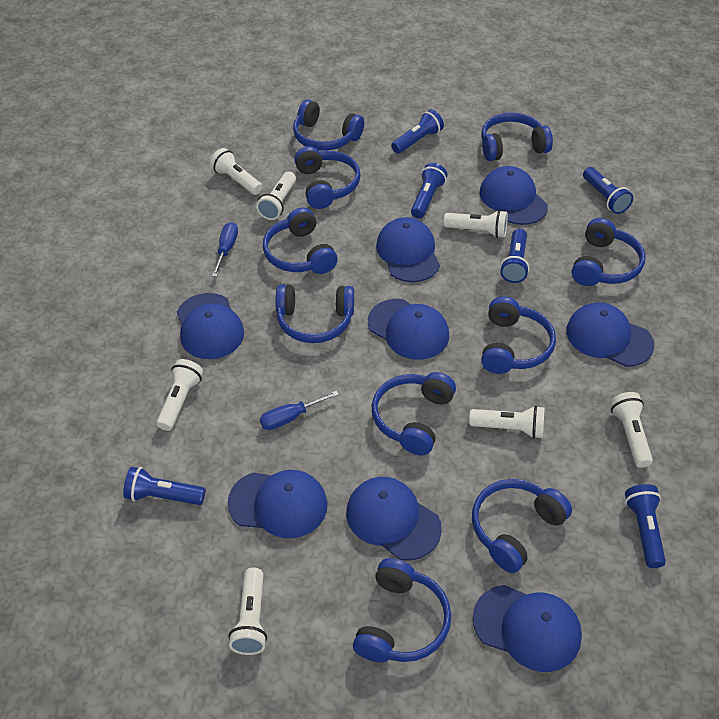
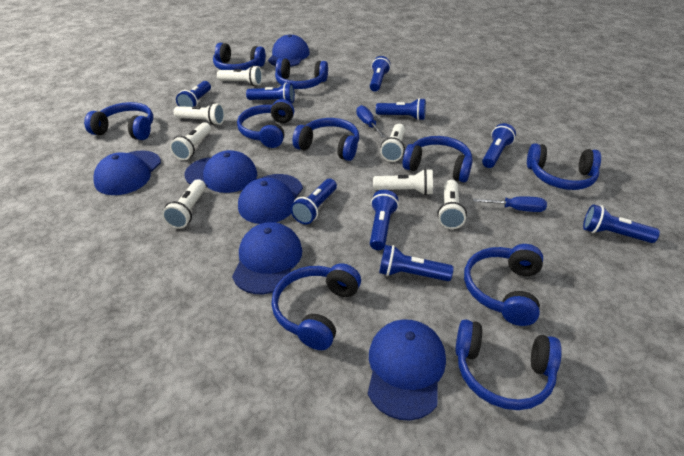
blue cap: 8 -> 6
blue flashlight: 6 -> 9

